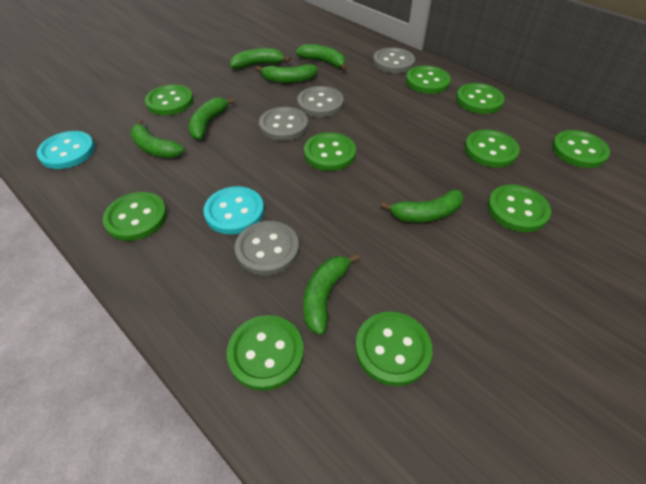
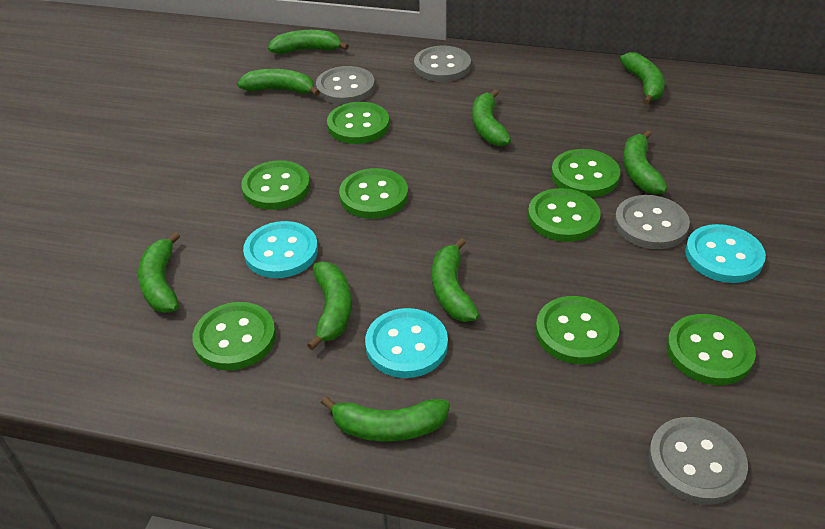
green banana: 7 -> 9
green button: 10 -> 8
turquoise button: 2 -> 3

